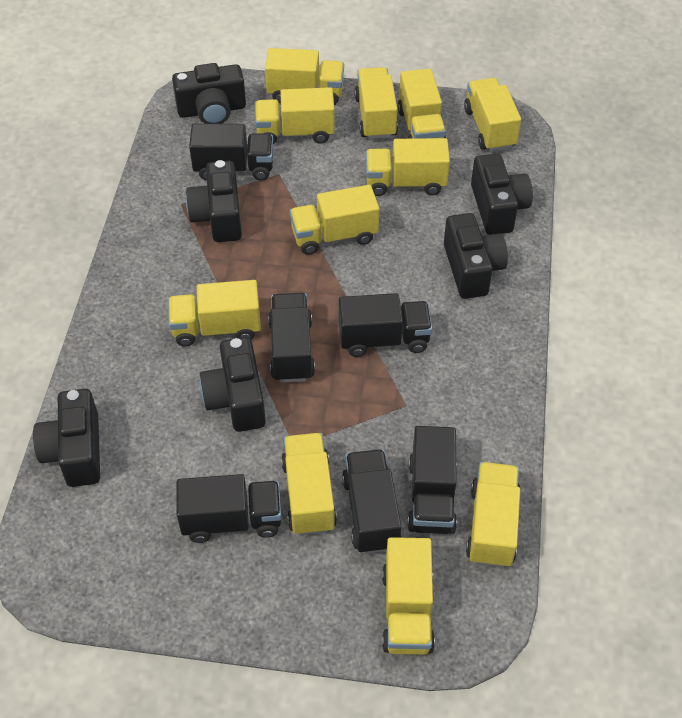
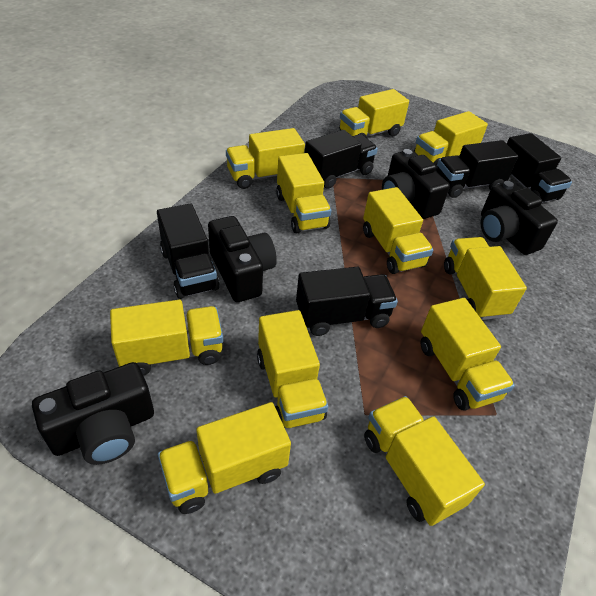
black camera: 6 -> 4
black truck: 6 -> 5

